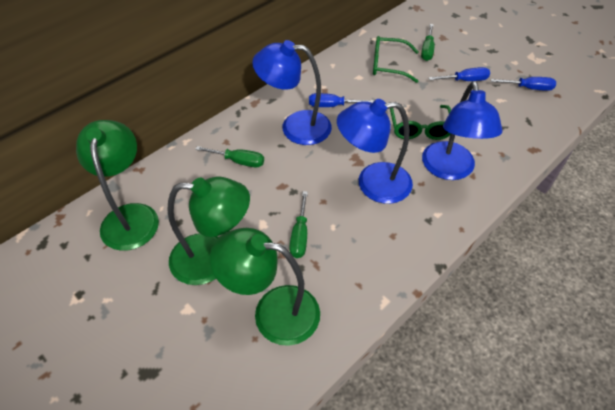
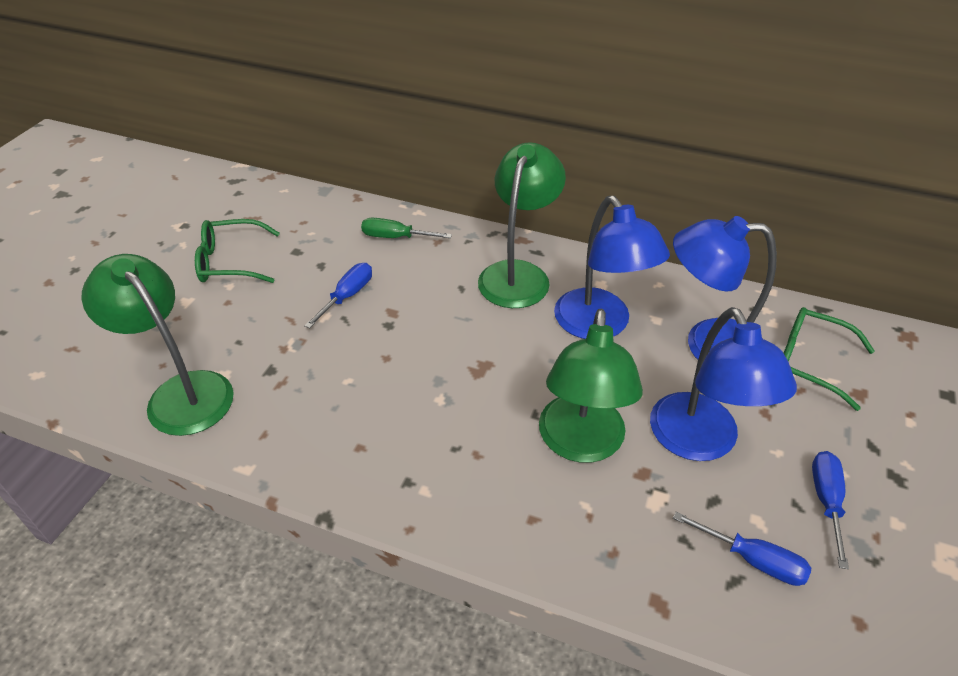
green screwdriver: 3 -> 1

